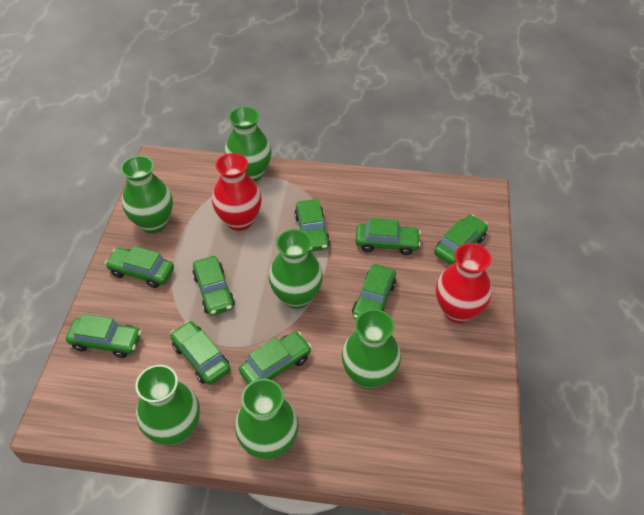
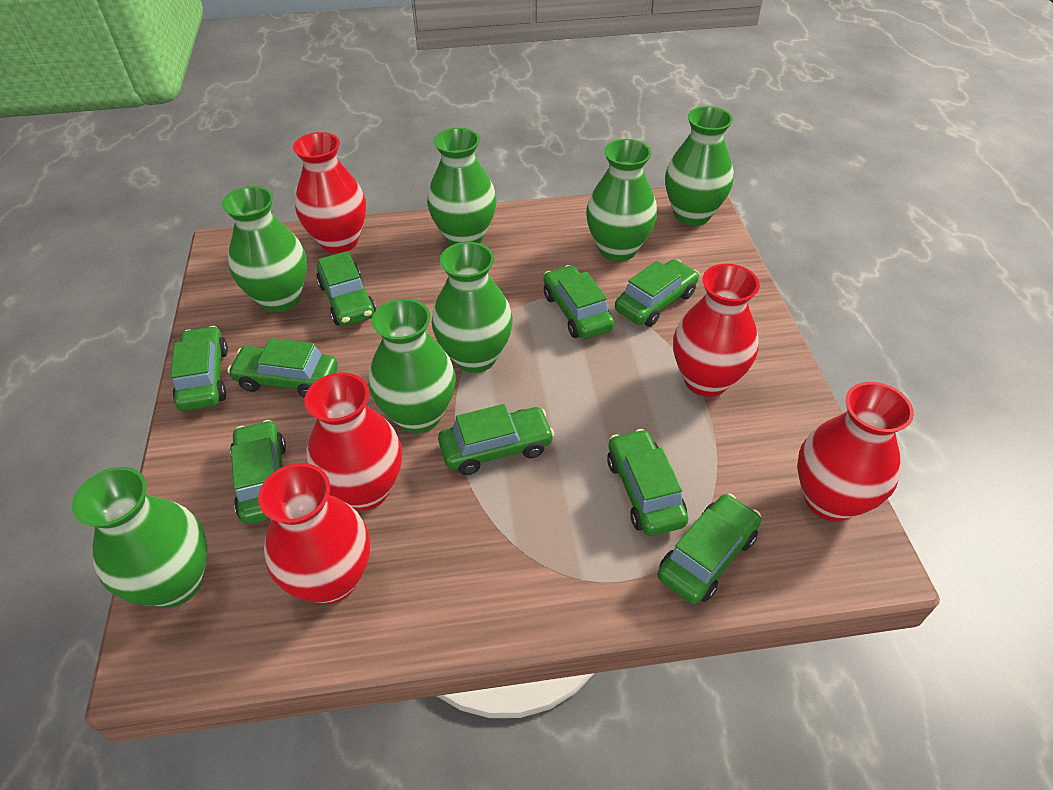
green vase: 6 -> 7
red vase: 2 -> 5

